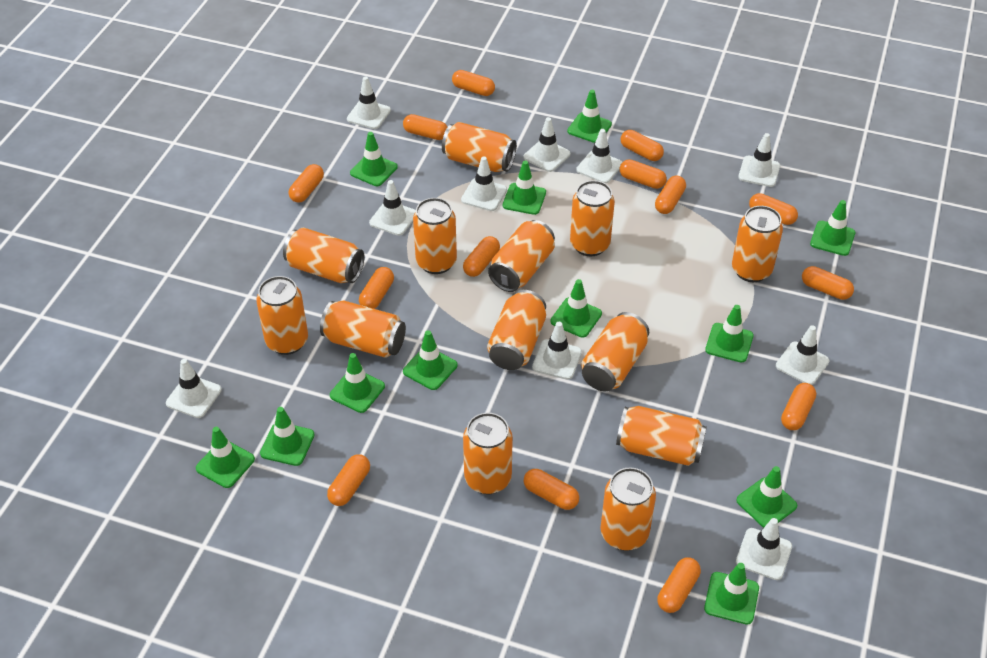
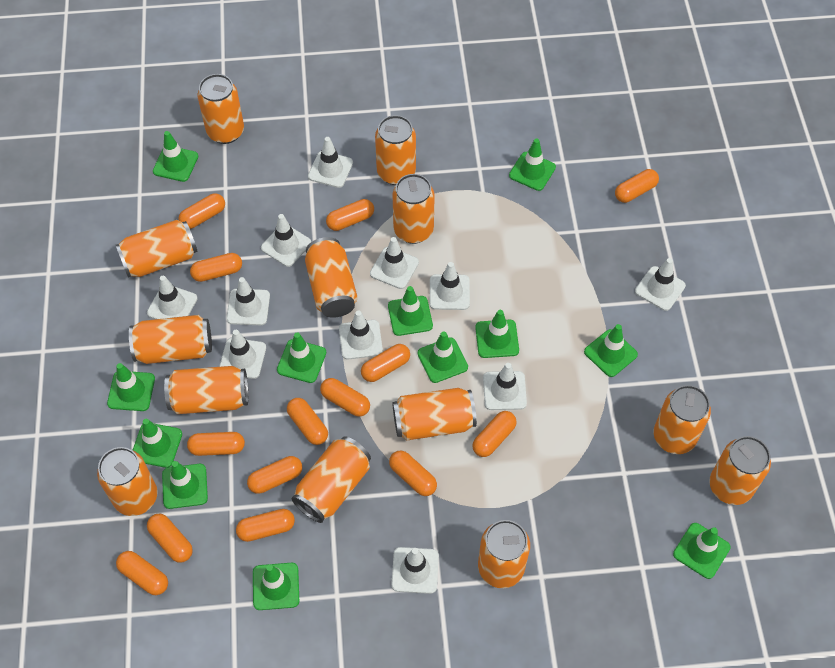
white traffic cone: 10 -> 11

